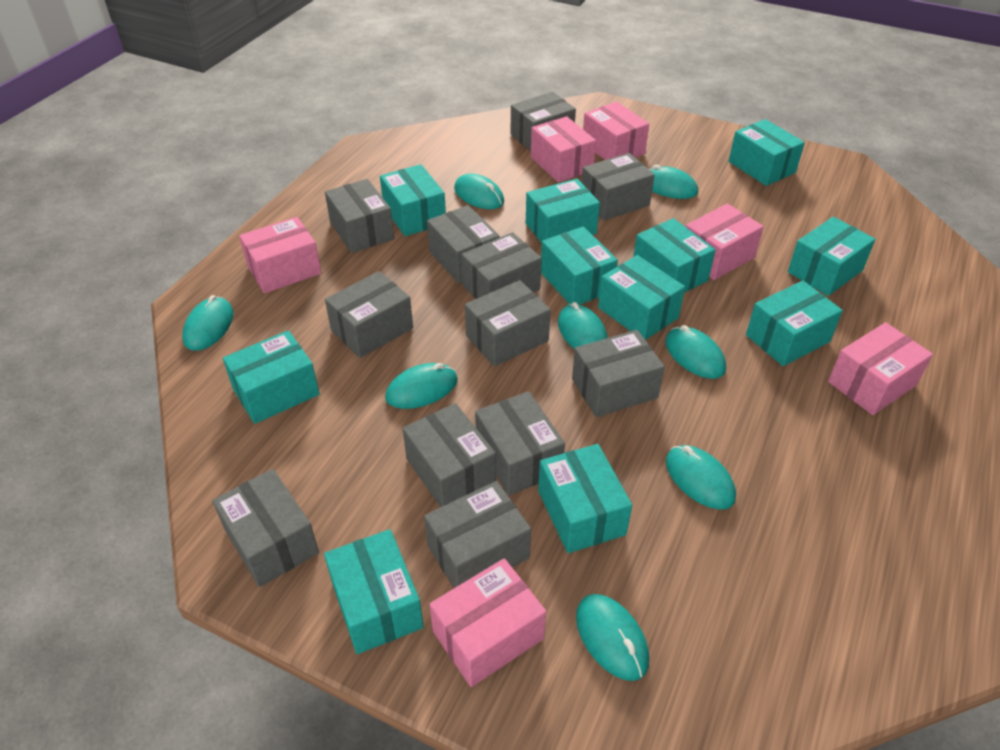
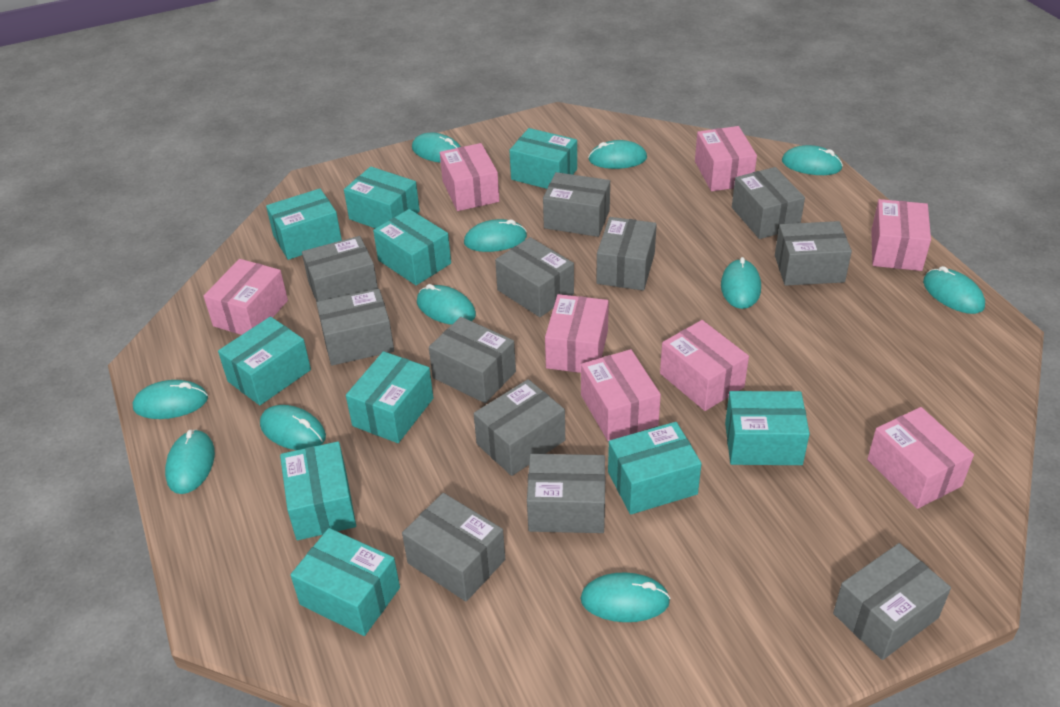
pink box: 6 -> 8
turquoise box: 11 -> 10
turquoise mouse: 8 -> 11

